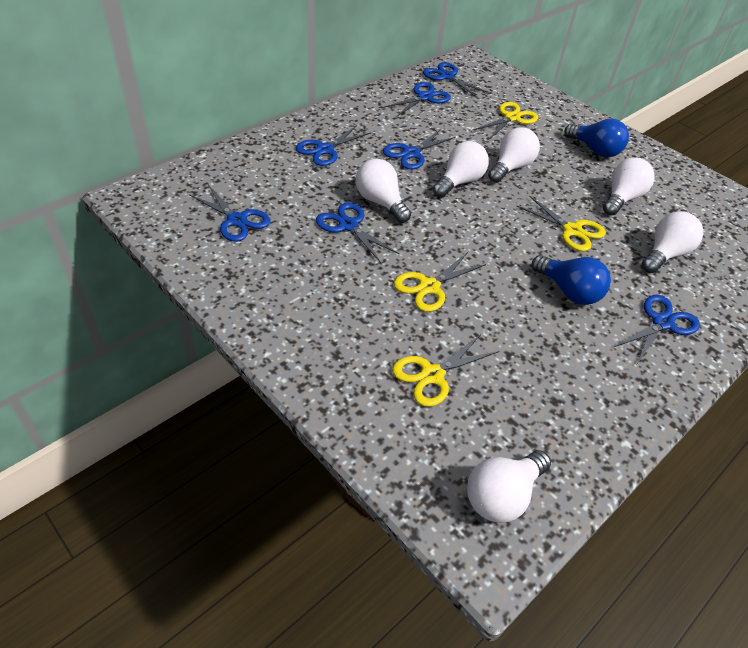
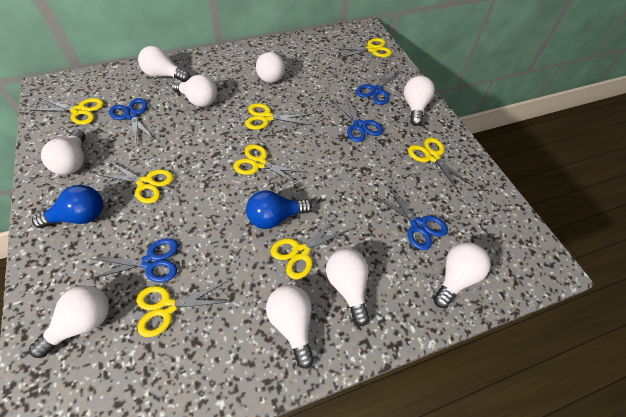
blue scissors: 7 -> 5
white light bulb: 6 -> 9
yellow scissors: 4 -> 8

